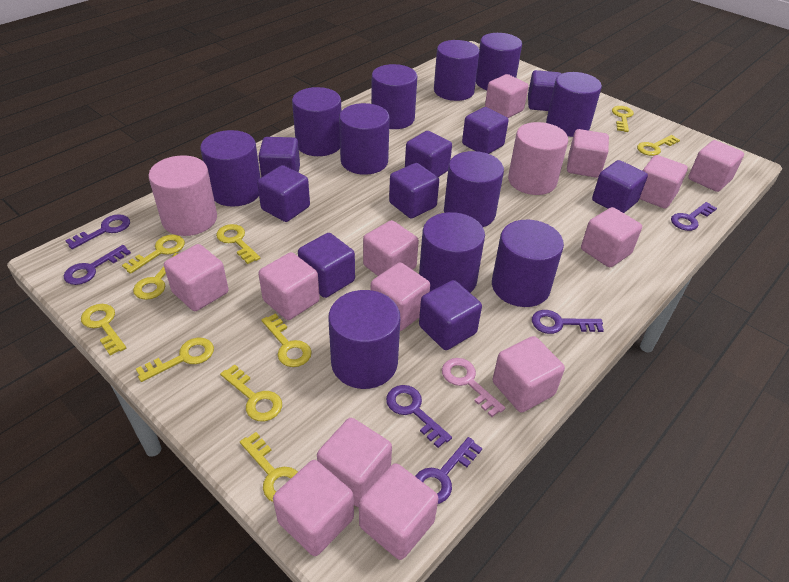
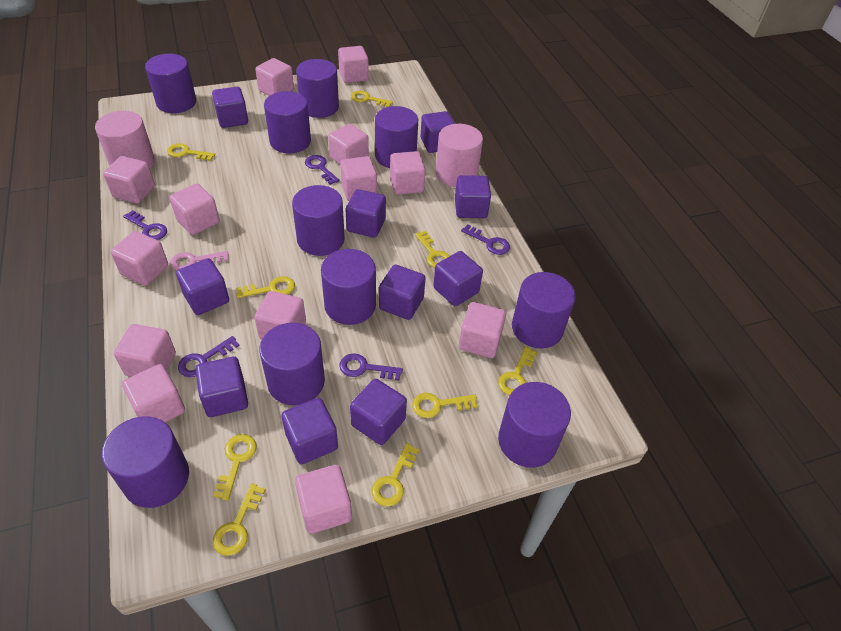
purple cube: 9 -> 10
purple cylinder: 11 -> 10
purple key: 6 -> 5
yellow key: 10 -> 9

